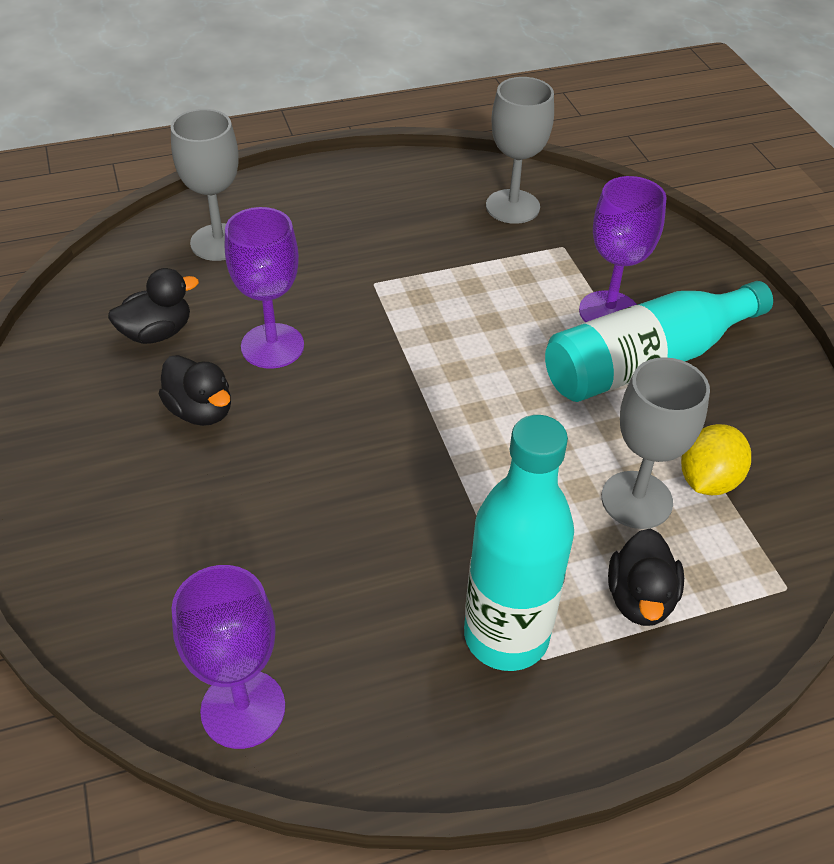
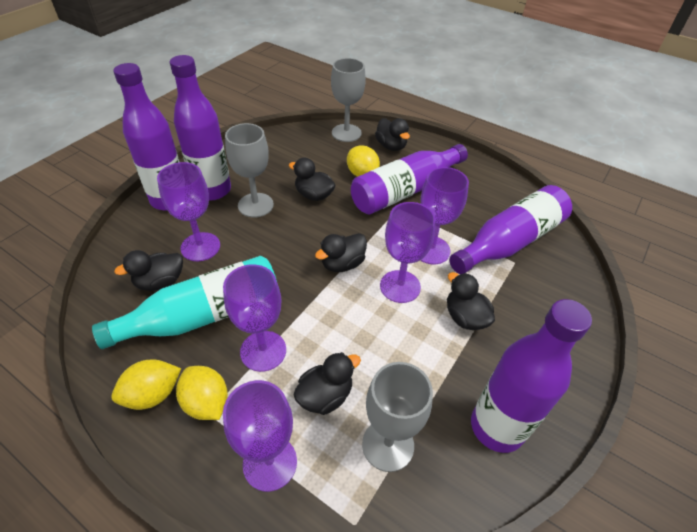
black duck: 3 -> 6
purple bottle: 0 -> 5
purple goblet: 3 -> 5
turquoise bottle: 2 -> 1
yellow lemon: 1 -> 3

